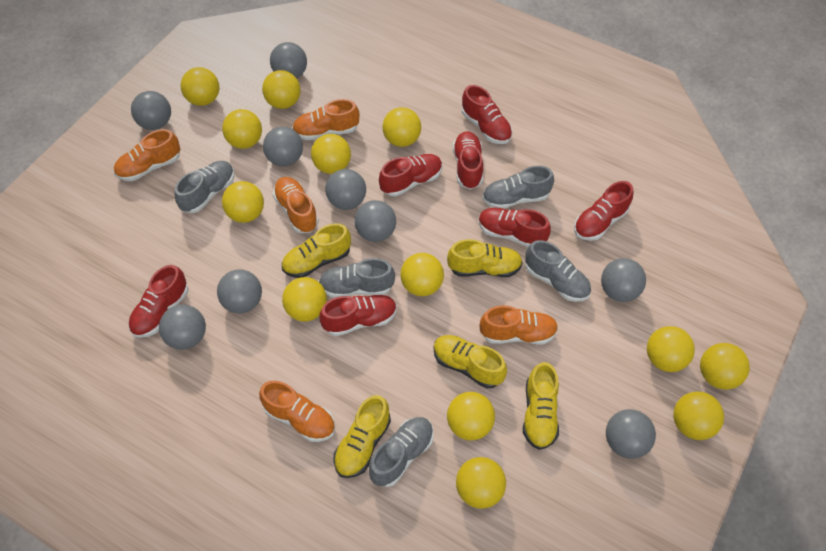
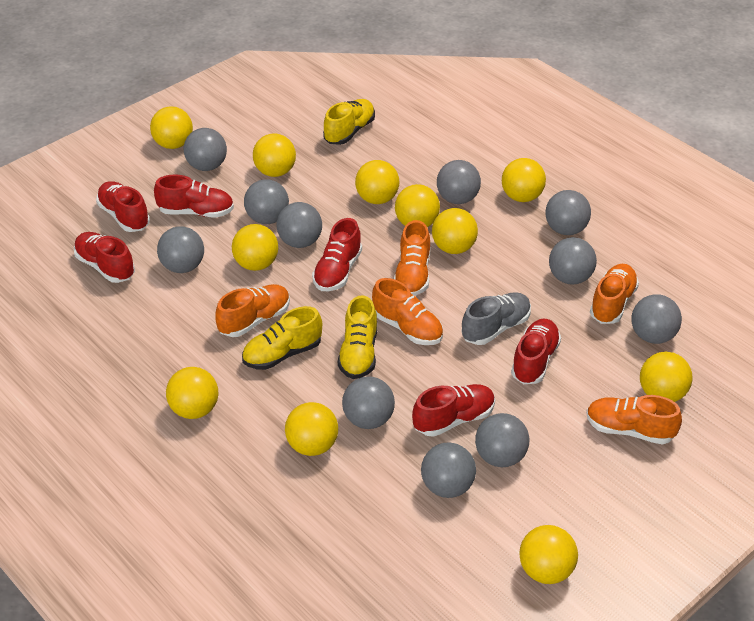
grey ball: 9 -> 11
grey shoe: 5 -> 1
red shoe: 7 -> 6
yellow ball: 13 -> 11
yellow shoe: 5 -> 3

